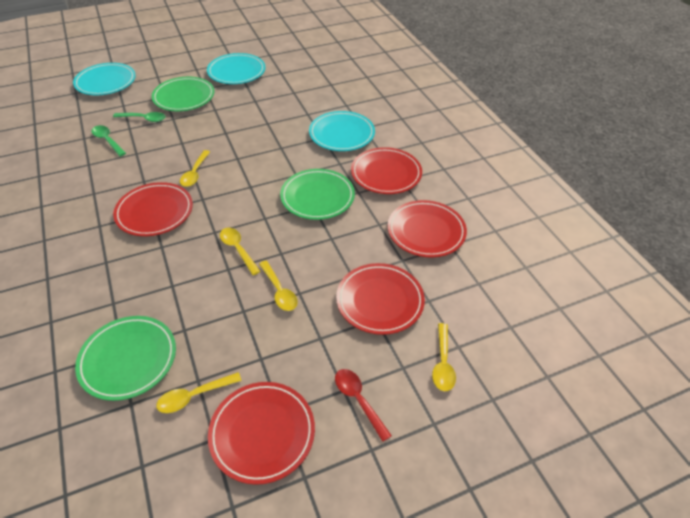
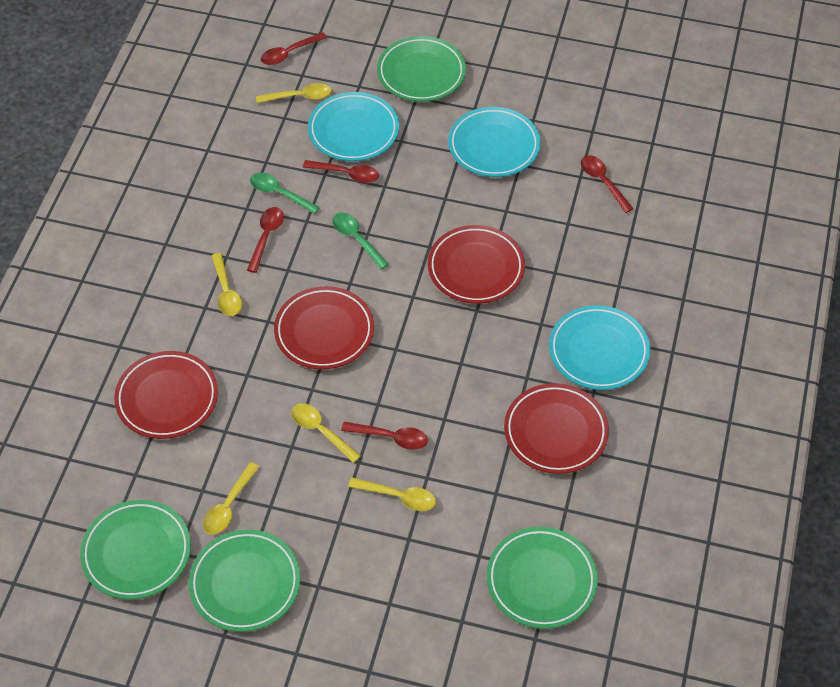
green plate: 3 -> 4
red plate: 5 -> 4
red spoon: 1 -> 5

